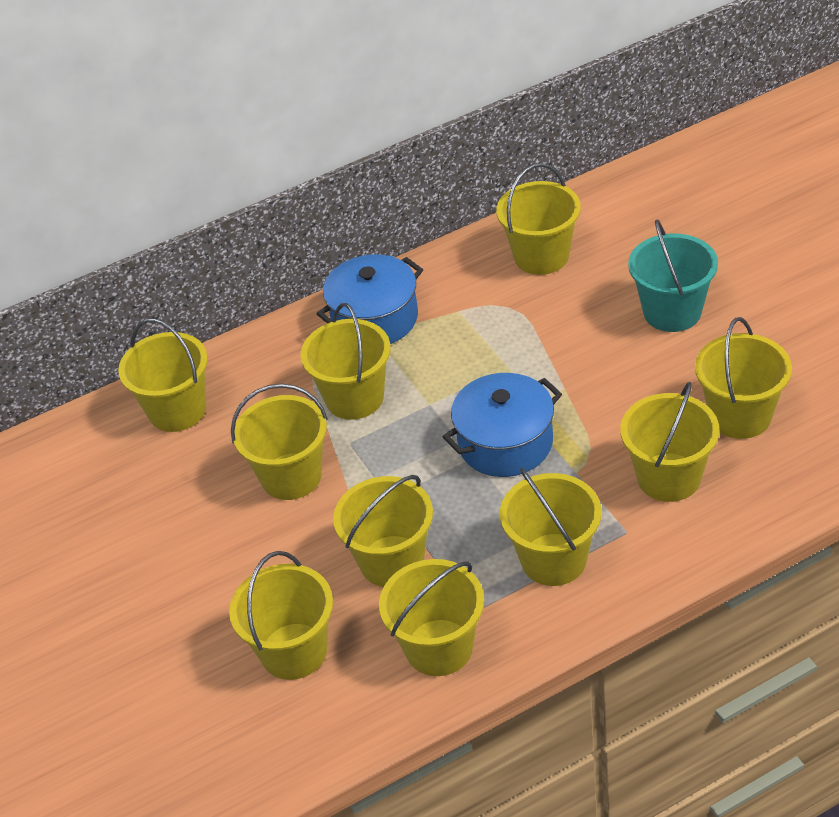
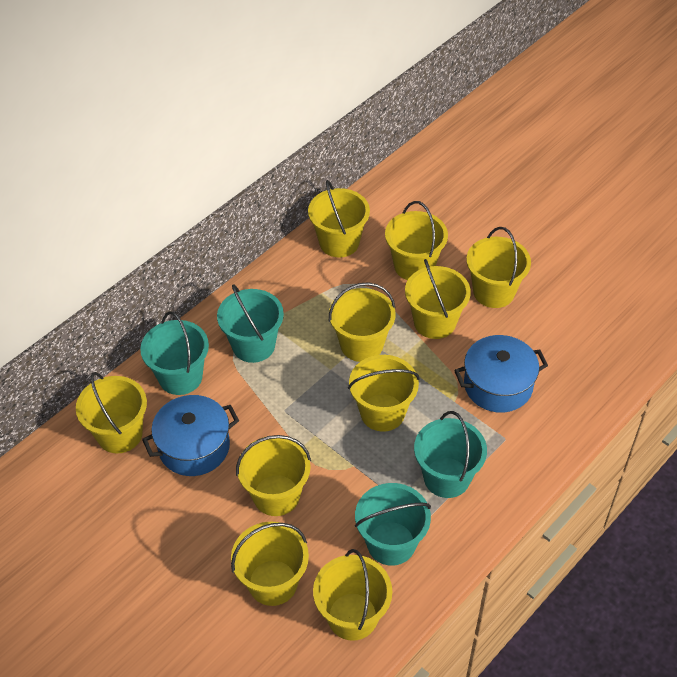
turquoise bucket: 1 -> 4

